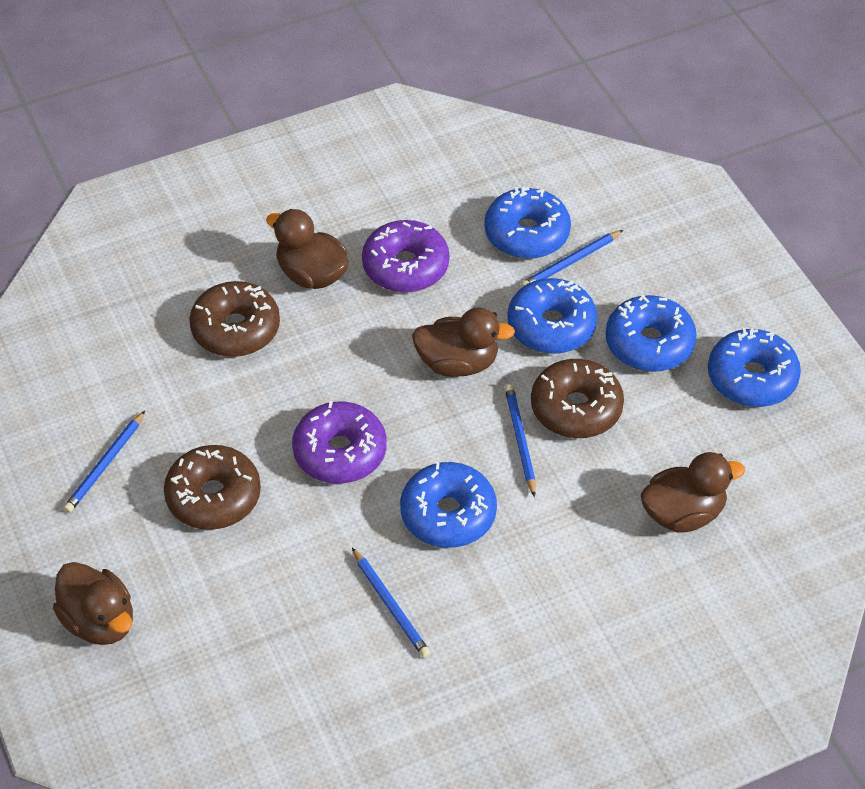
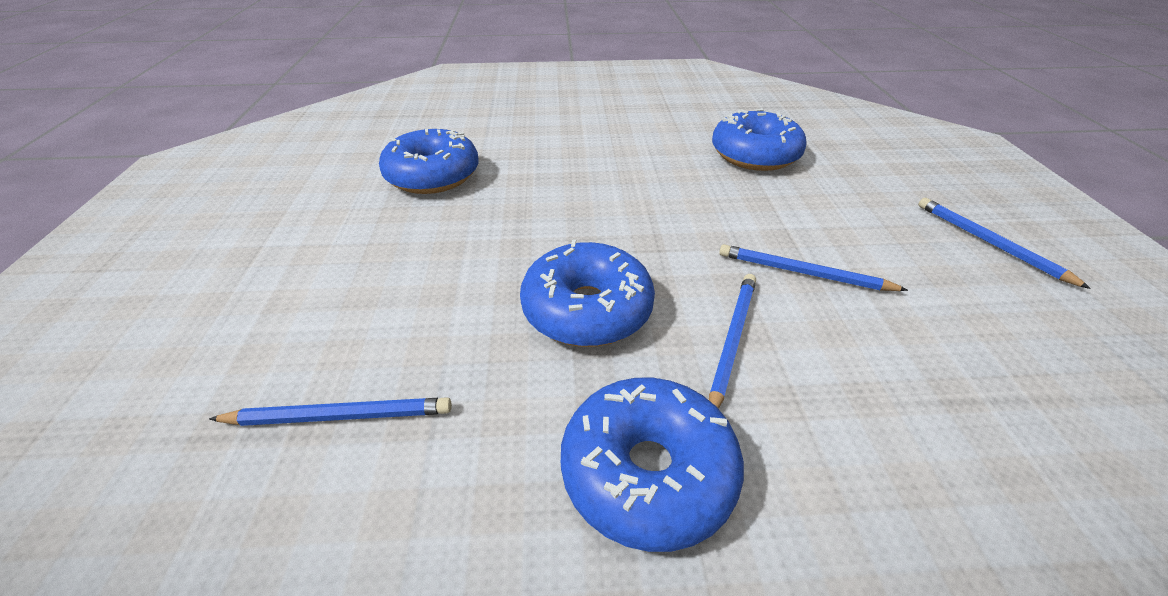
blue donut: 5 -> 4
brown donut: 3 -> 0
brown duck: 4 -> 0
purple donut: 2 -> 0

